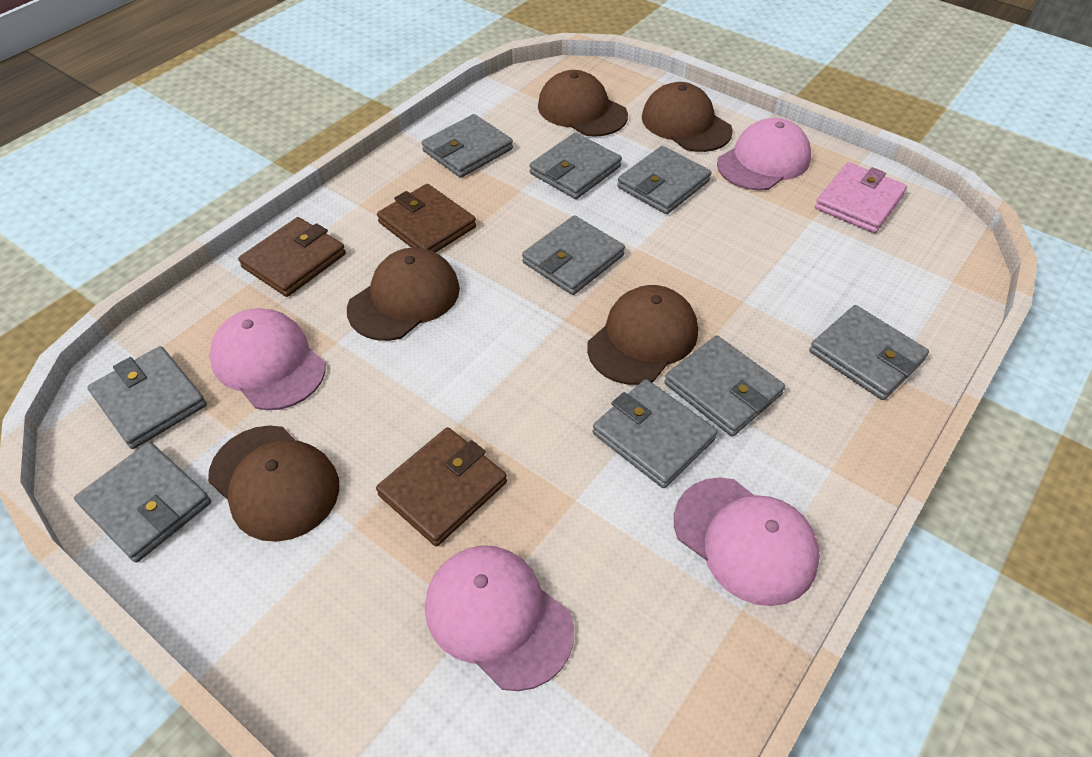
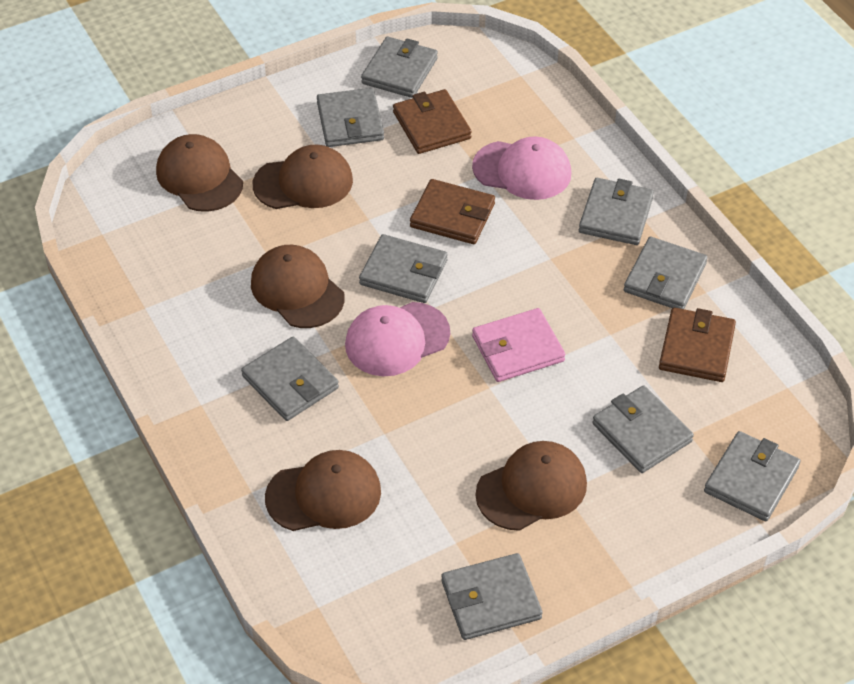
pink cap: 4 -> 2

